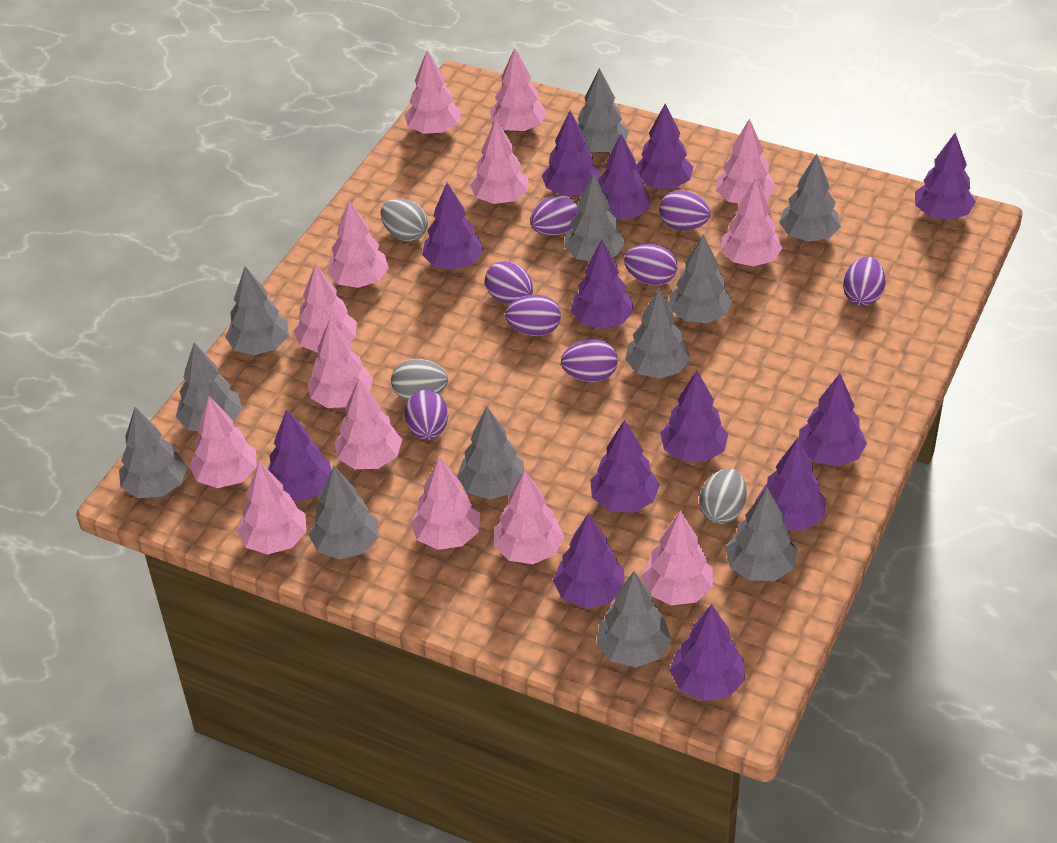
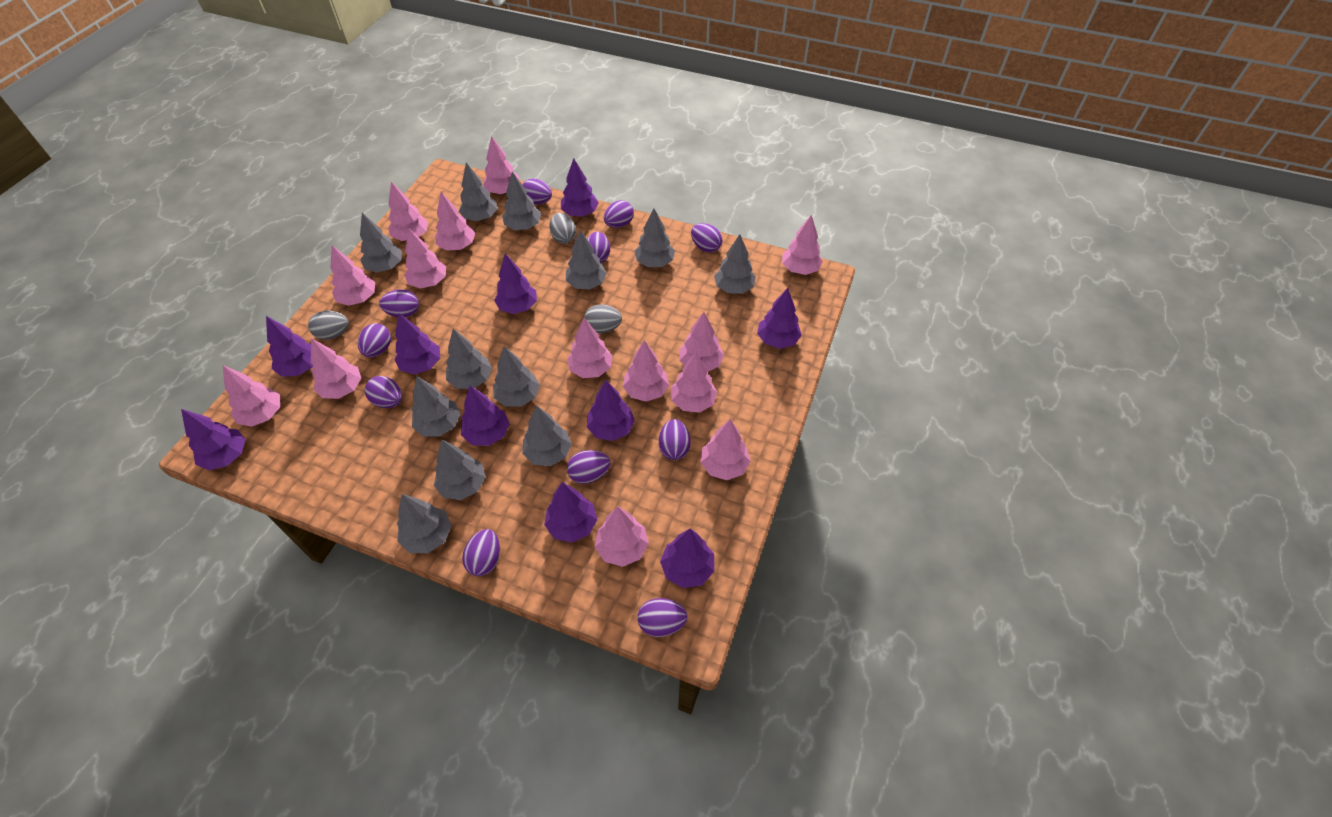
purple egg: 8 -> 11
purple tree: 13 -> 10

